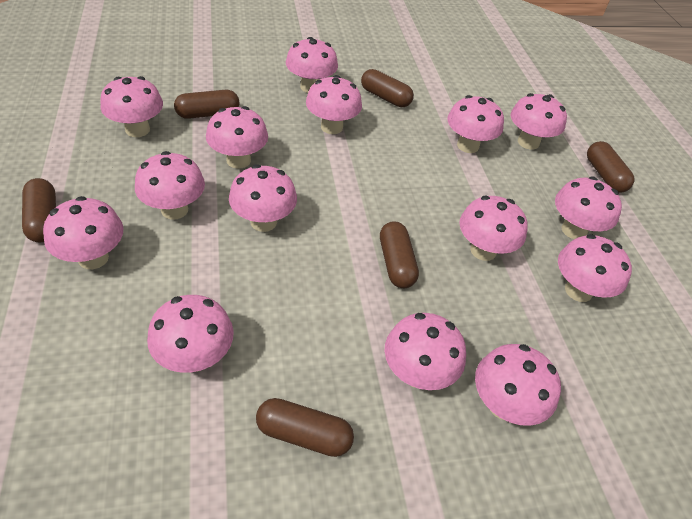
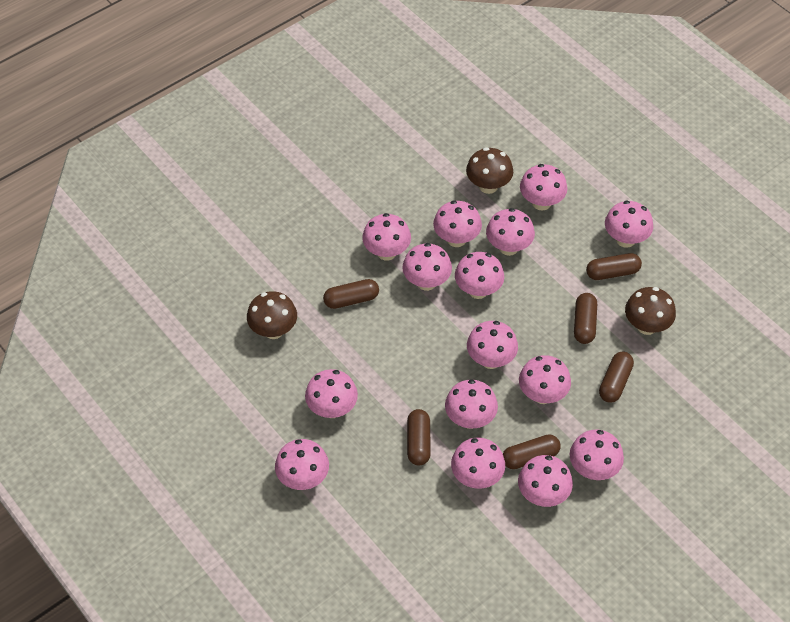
brown mushroom: 0 -> 3

